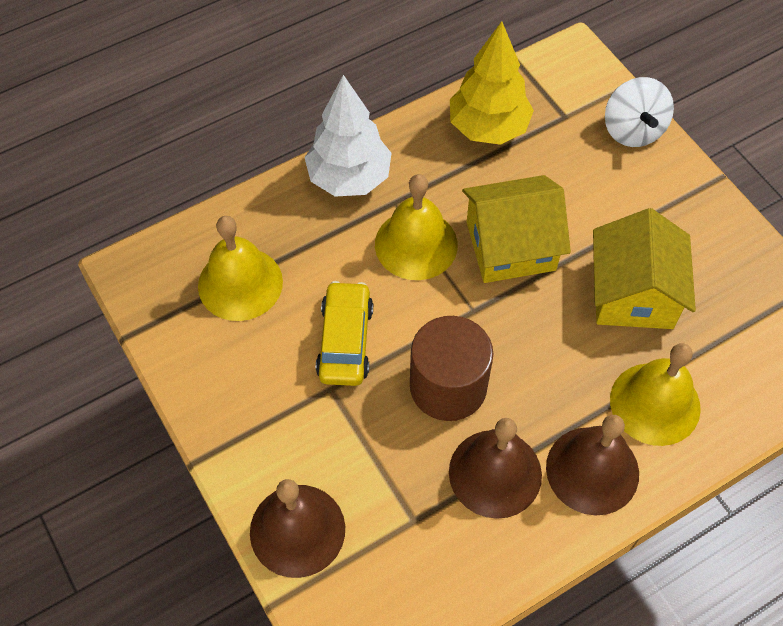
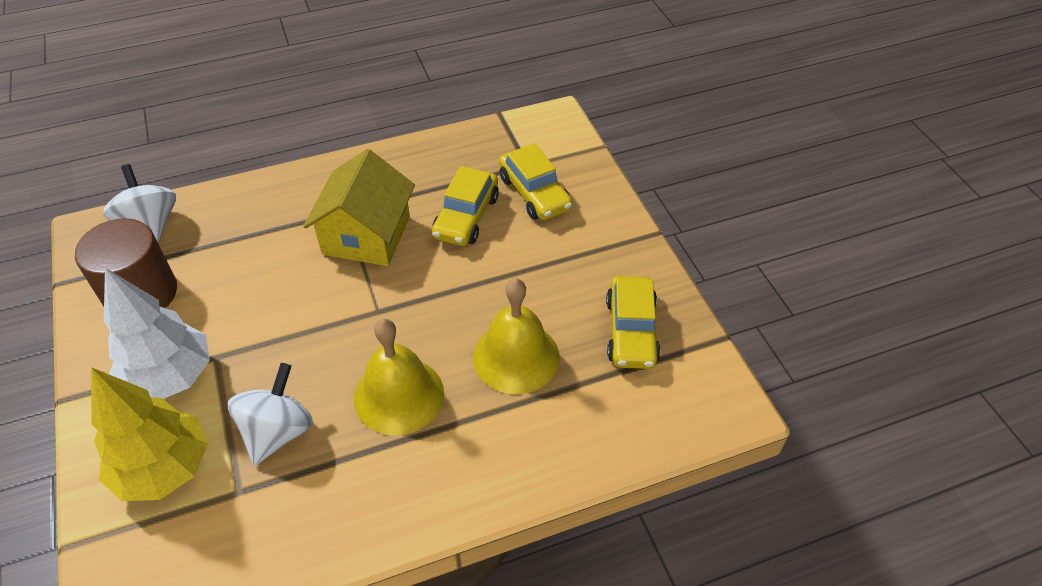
brown bell: 3 -> 0
white spinning top: 1 -> 2
yellow bell: 3 -> 2
yellow car: 1 -> 3
yellow house: 2 -> 1

